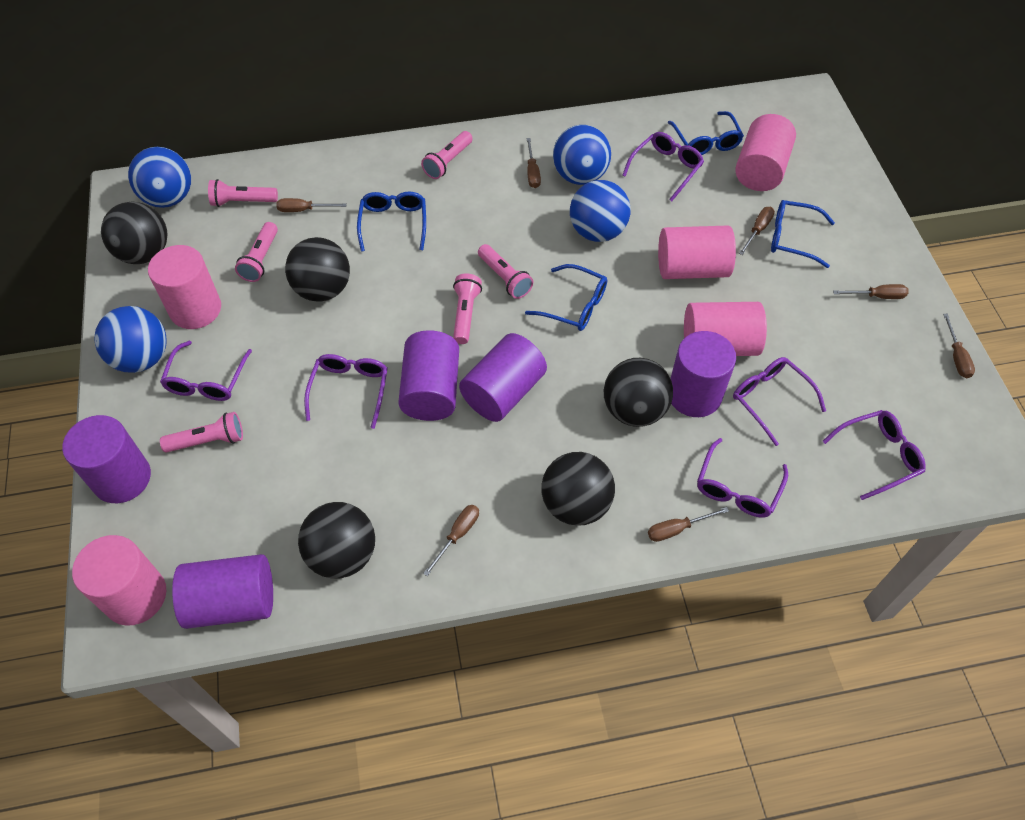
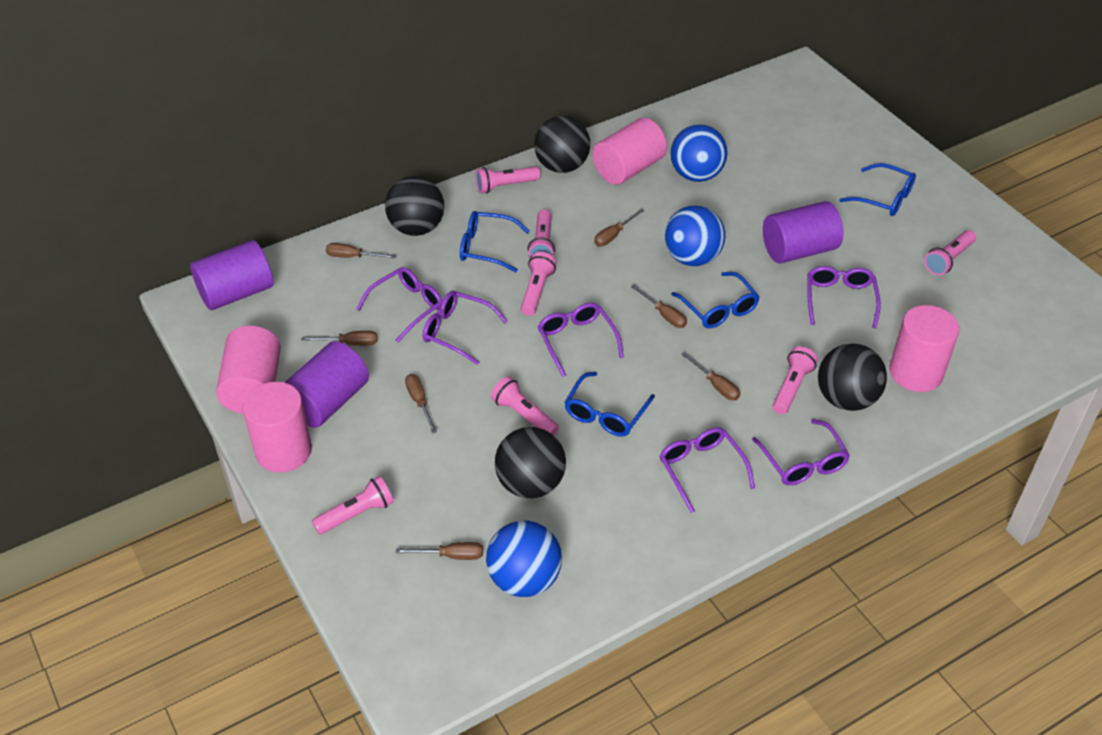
black ball: 5 -> 4
blue ball: 4 -> 3
pink cylinder: 5 -> 4
pink flashlight: 6 -> 7
purple cylinder: 5 -> 3

